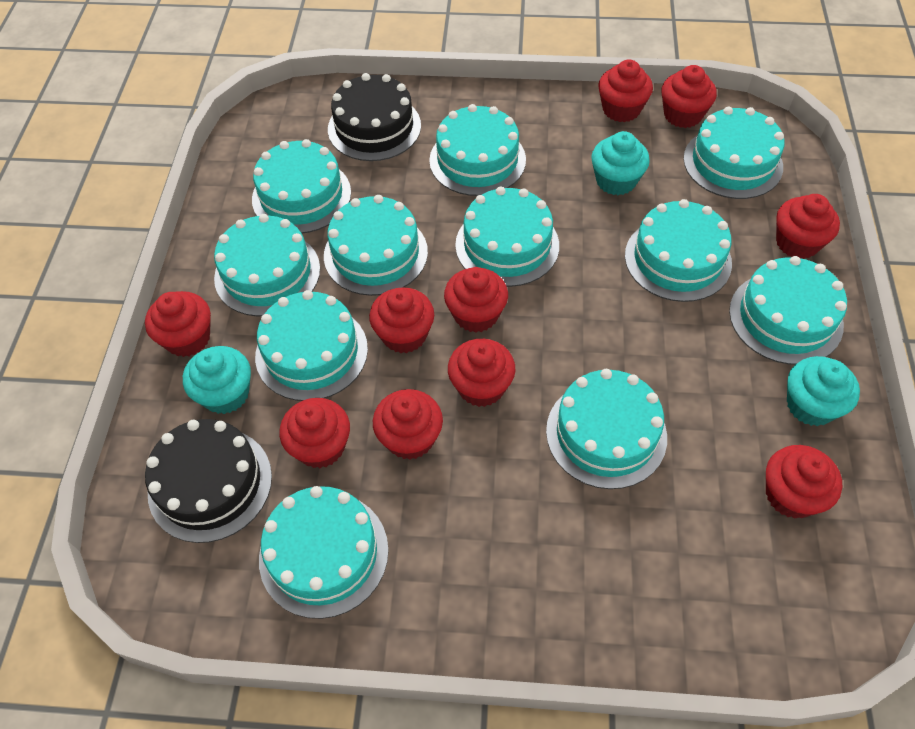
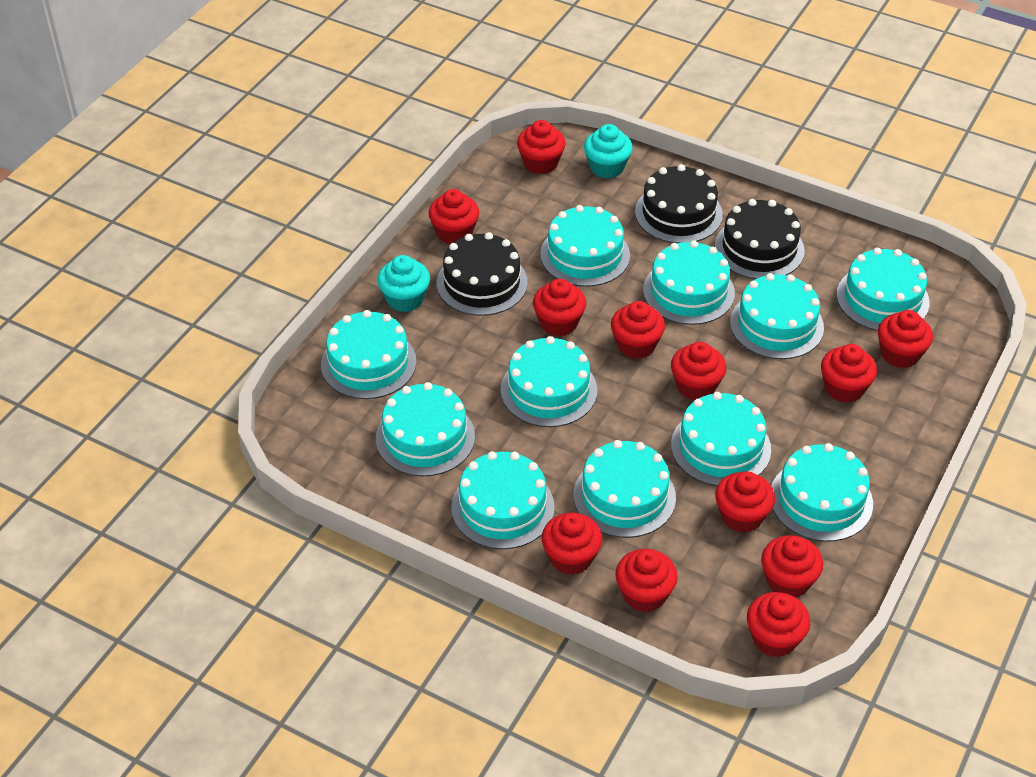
black cake: 2 -> 3
red cupcake: 10 -> 12
turquoise cupcake: 3 -> 2

